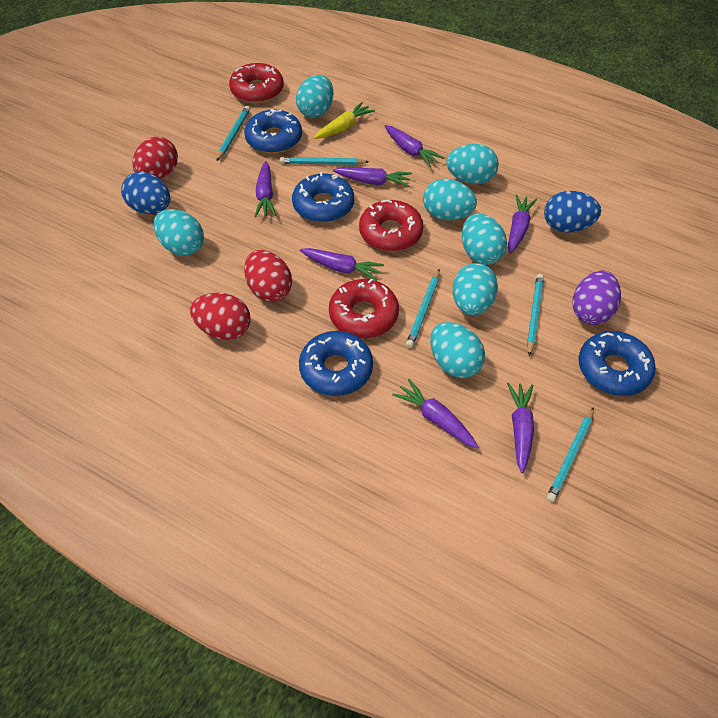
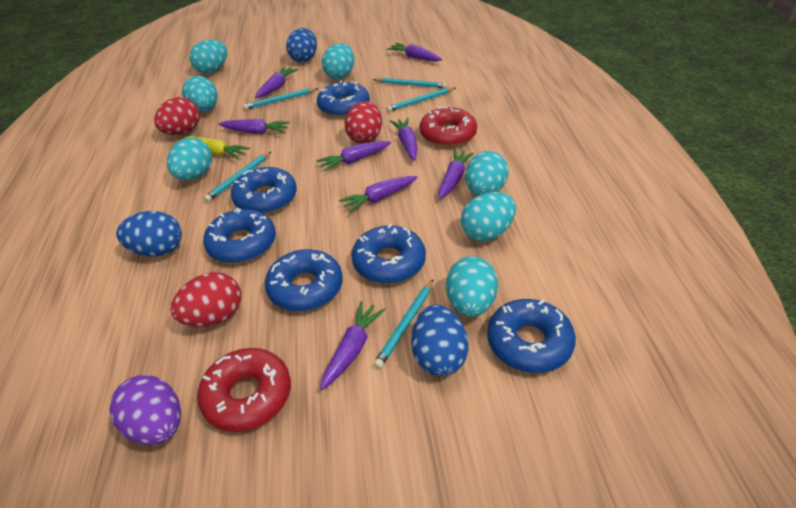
blue donut: 4 -> 6
blue egg: 2 -> 3
purple carrot: 7 -> 8
red donut: 3 -> 2

